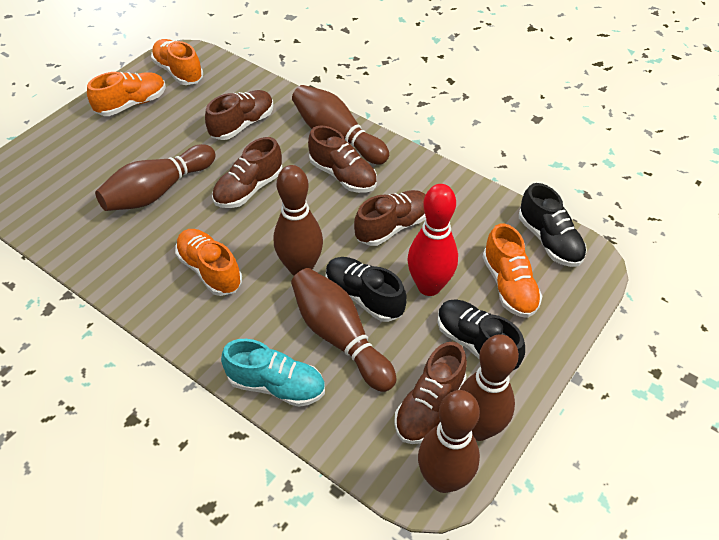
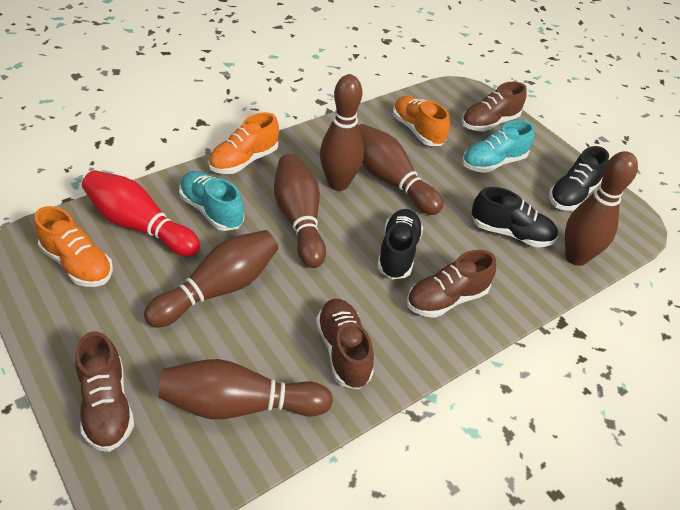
brown shoe: 5 -> 4
orange shoe: 4 -> 3
turquoise shoe: 1 -> 2

